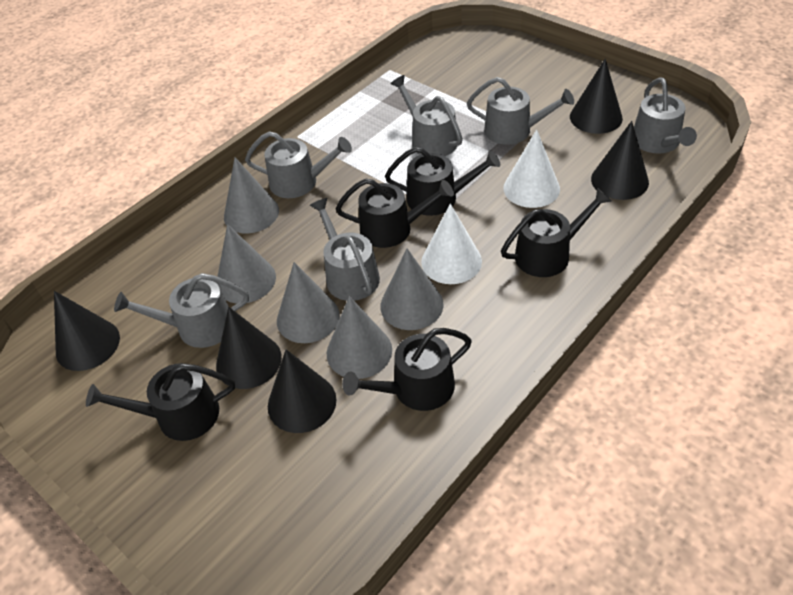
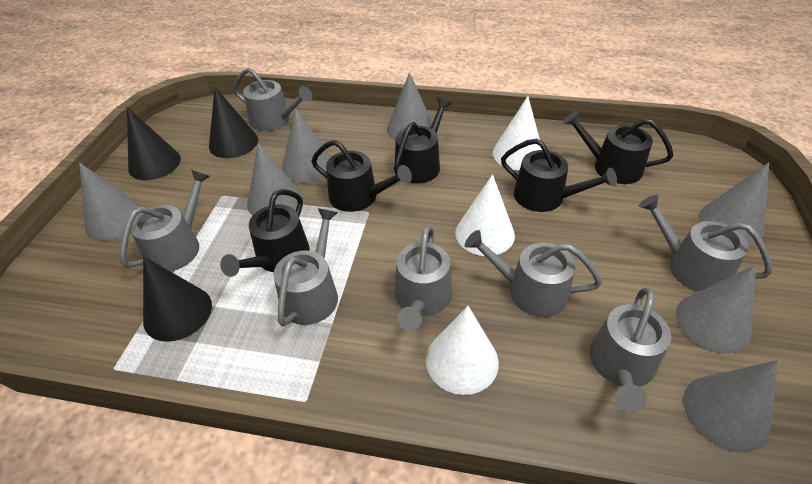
black cone: 5 -> 3
grey cone: 5 -> 7
grey watering can: 6 -> 7
white cone: 2 -> 3

